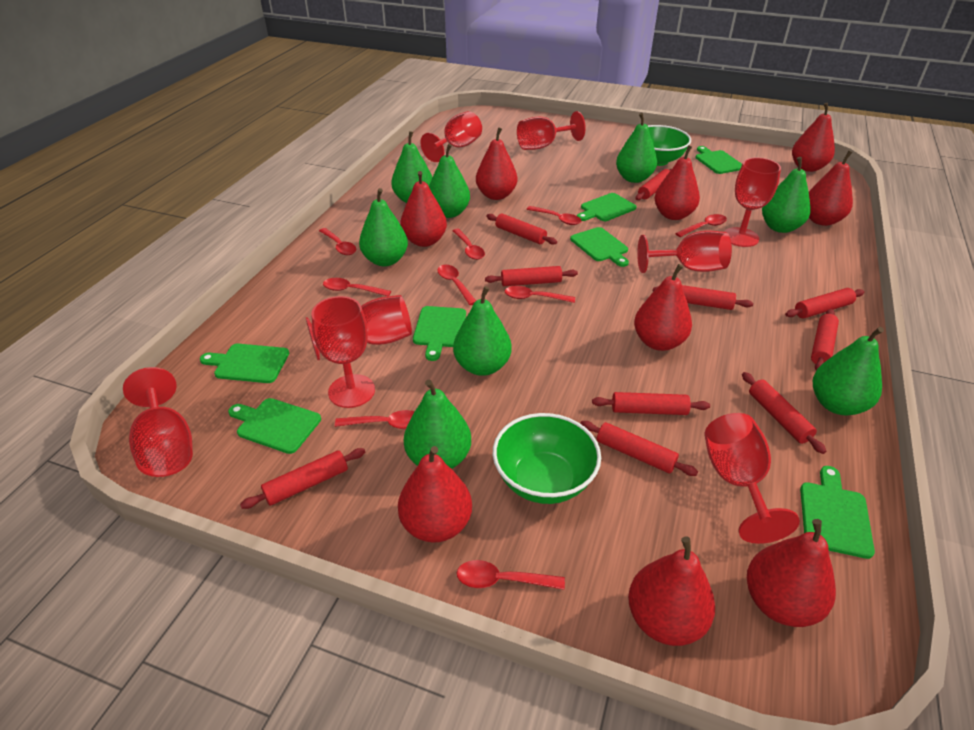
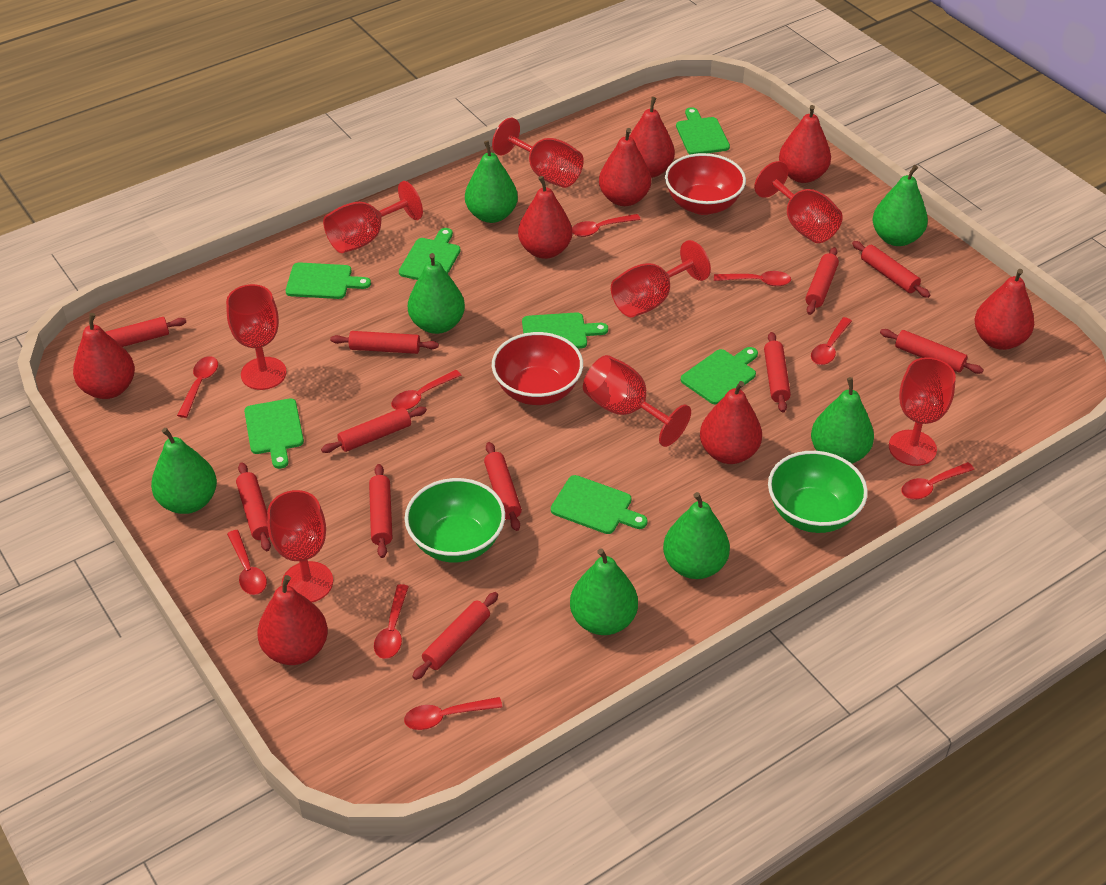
green pear: 8 -> 7
red bowl: 0 -> 2
red pear: 9 -> 8
red rolling pin: 10 -> 11

